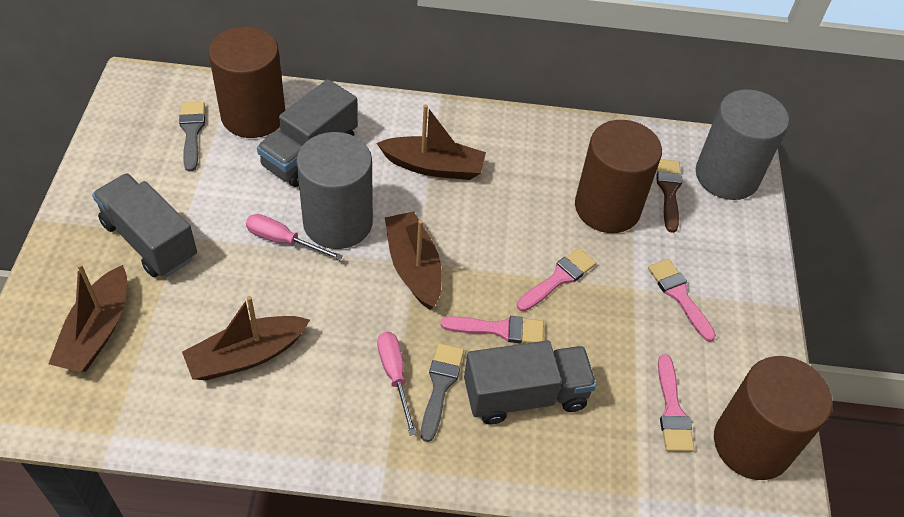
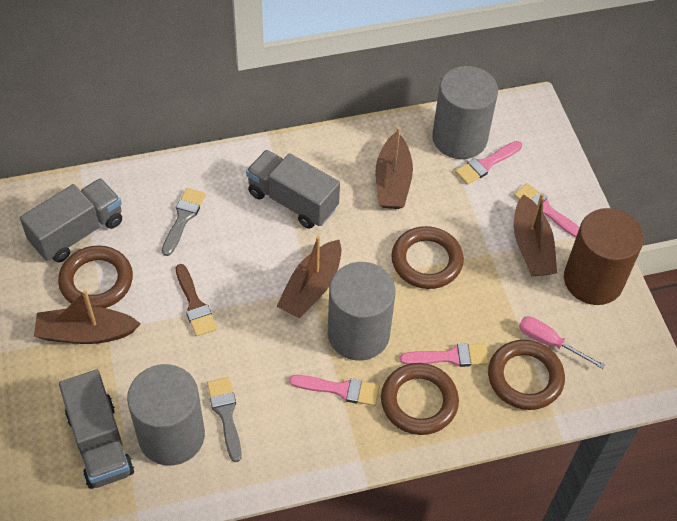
brown cylinder: 3 -> 1
brown ring: 0 -> 4
grey cylinder: 2 -> 3
pink screwdriver: 2 -> 1

